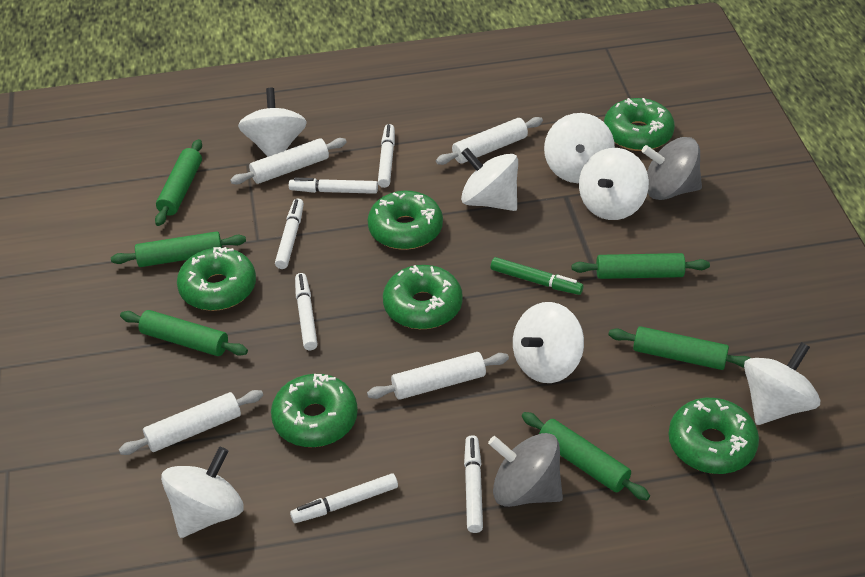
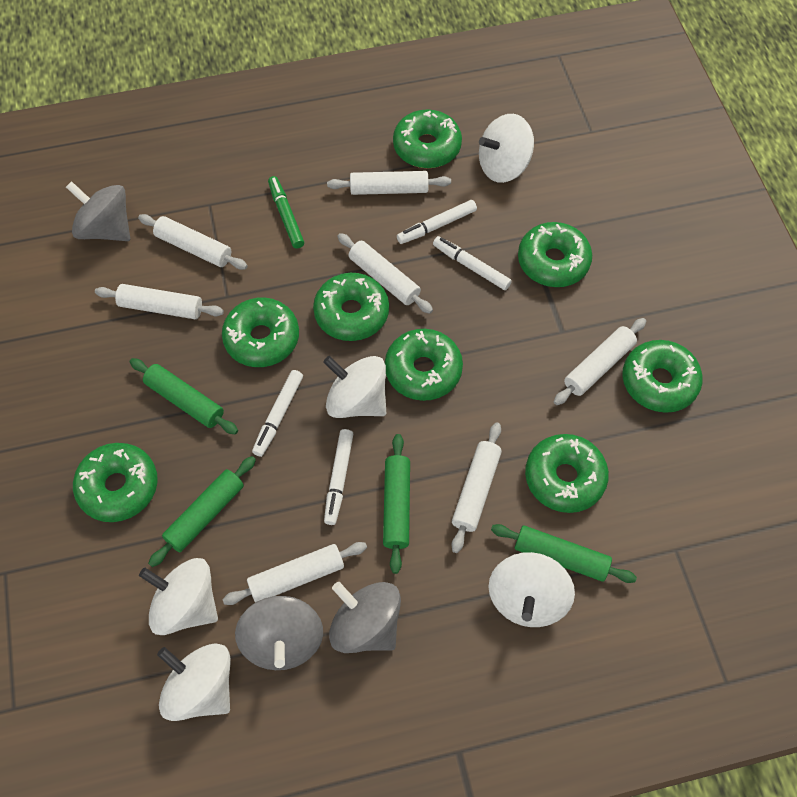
green donut: 6 -> 8
green rolling pin: 6 -> 4
grey spinning top: 2 -> 3
white marker: 6 -> 4
white rolling pin: 4 -> 7
white spinning top: 7 -> 5

